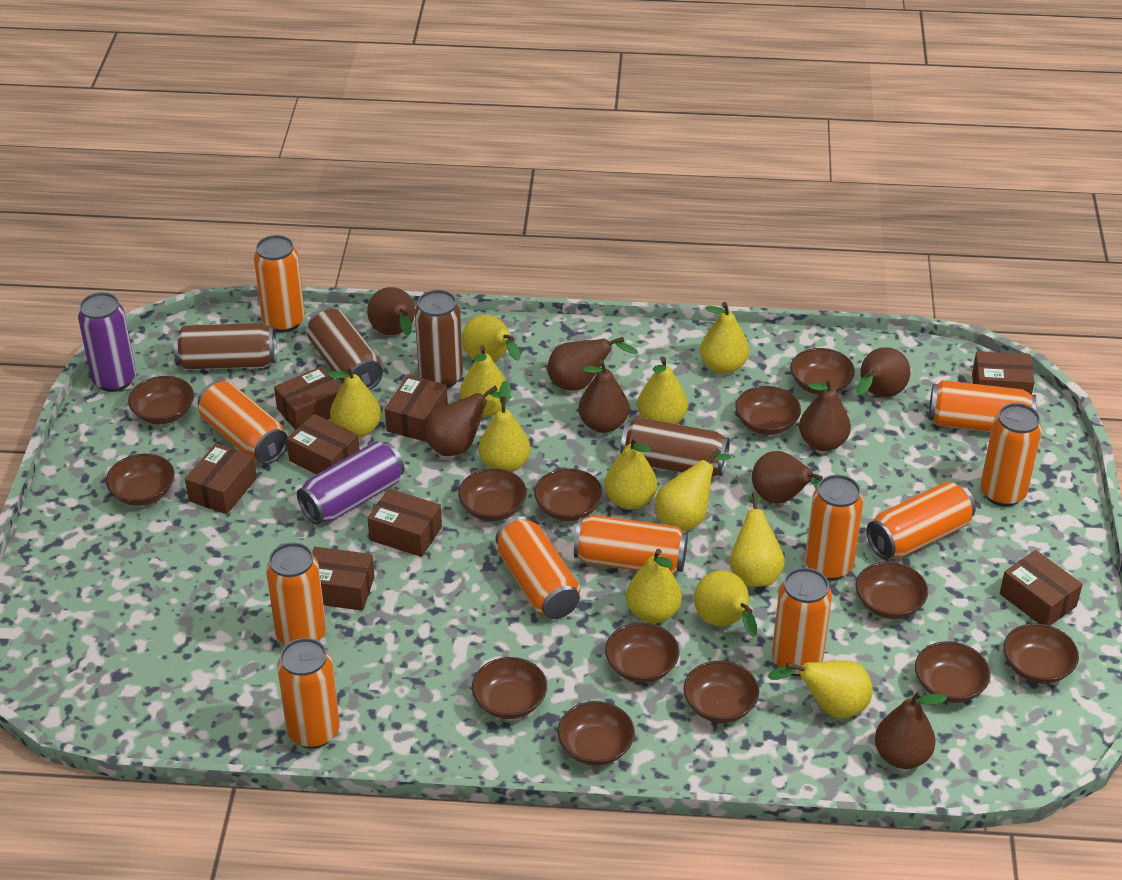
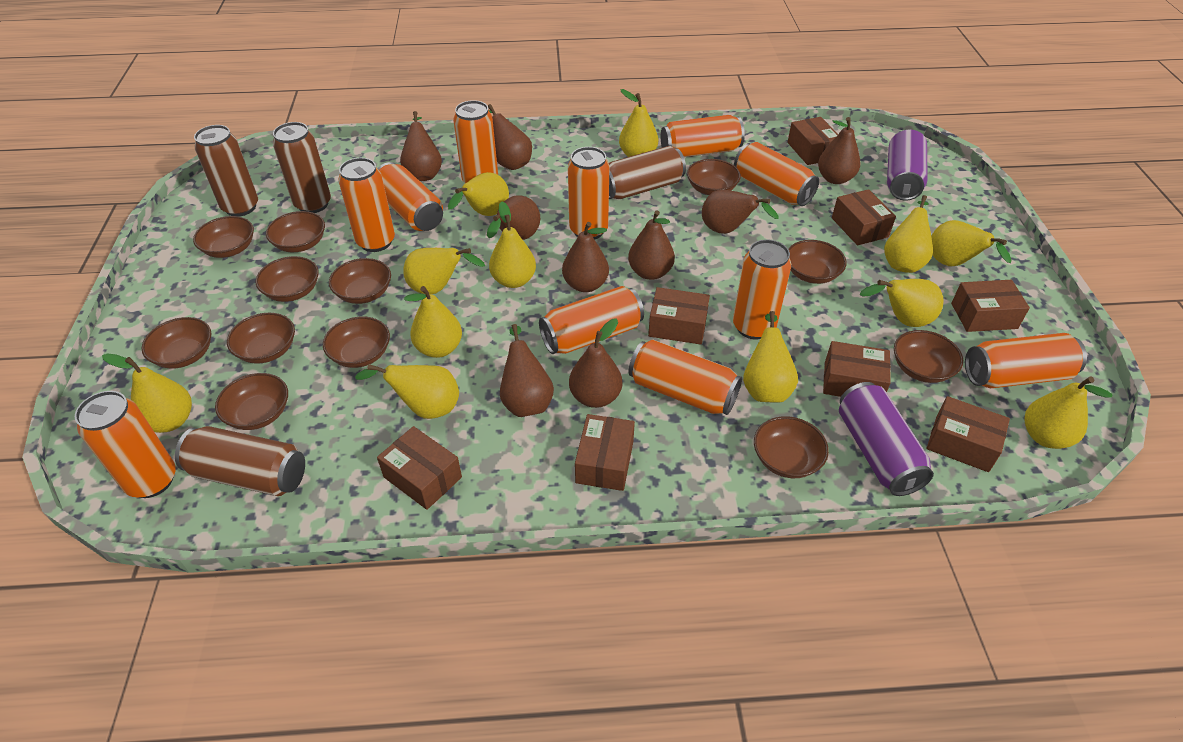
brown bowl: 13 -> 12
brown pear: 8 -> 9

